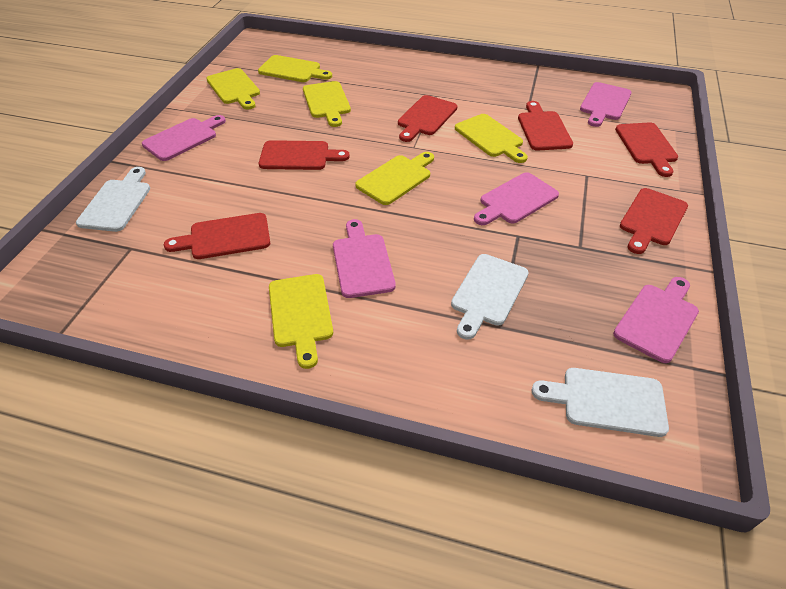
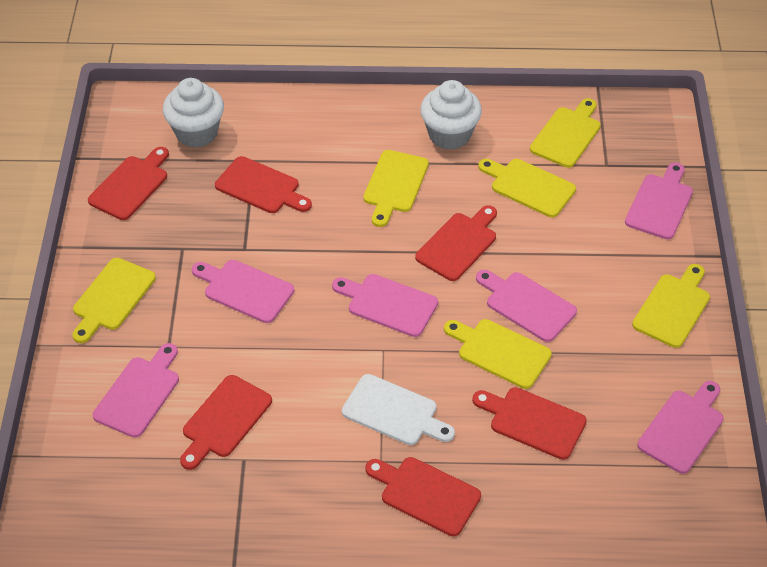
pink cutting board: 5 -> 6
white cupcake: 0 -> 2
white cutting board: 3 -> 1

